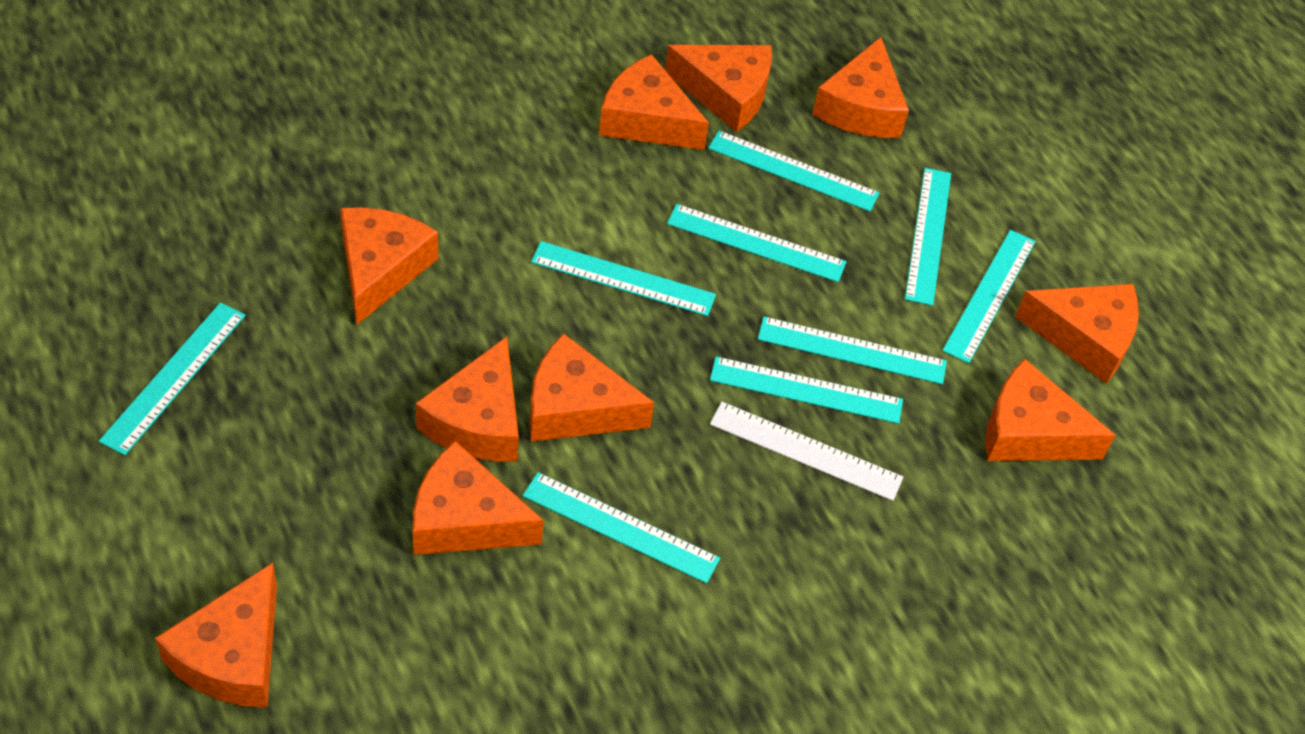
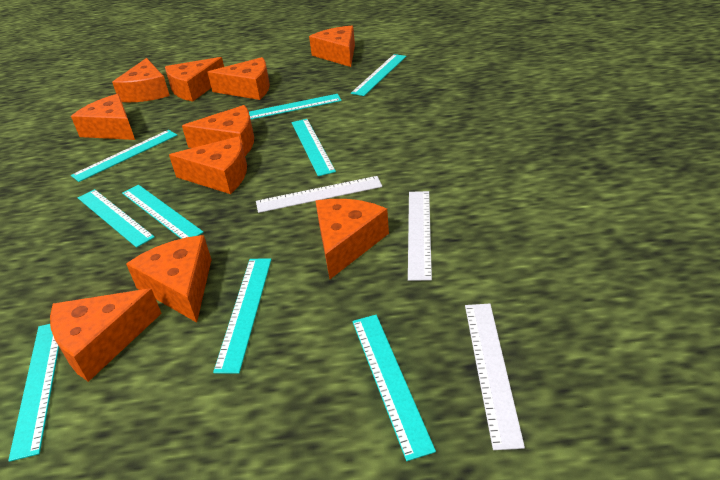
white ruler: 1 -> 3

